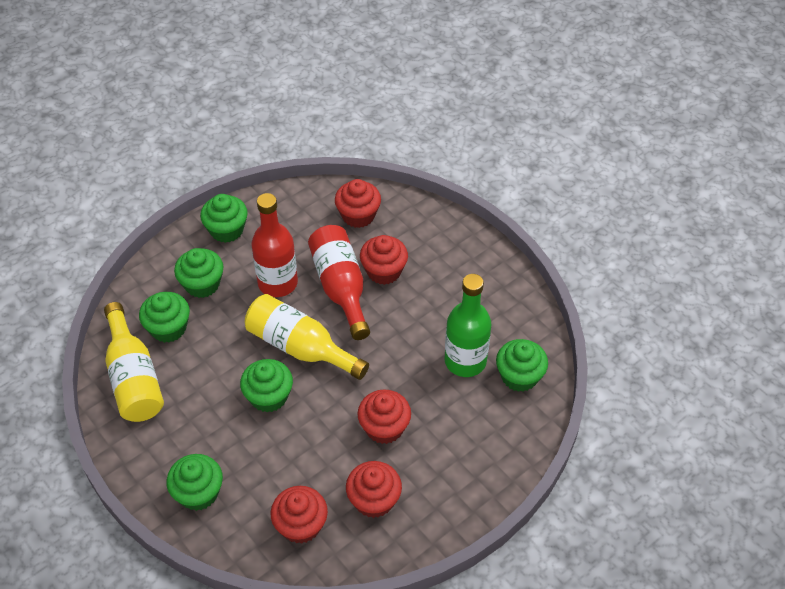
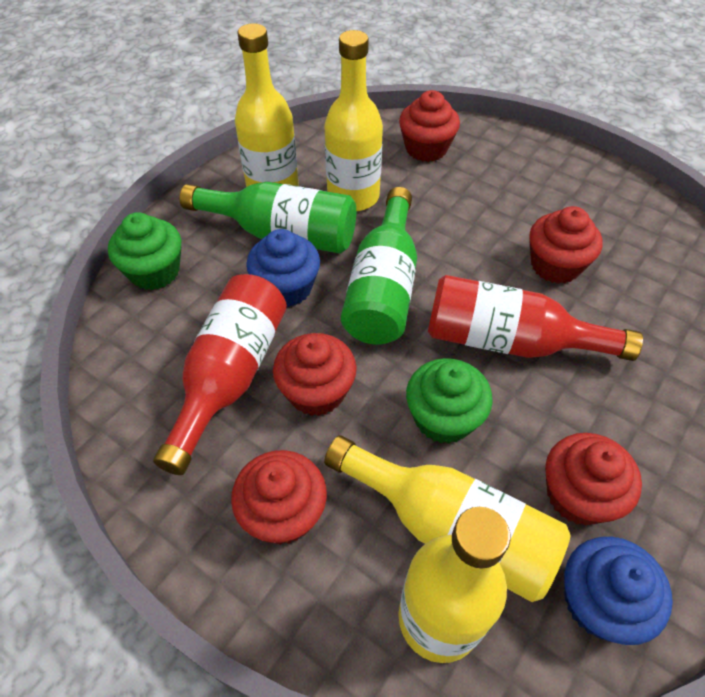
blue cupcake: 0 -> 2
green bottle: 1 -> 2
green cupcake: 6 -> 2
yellow bottle: 2 -> 4

